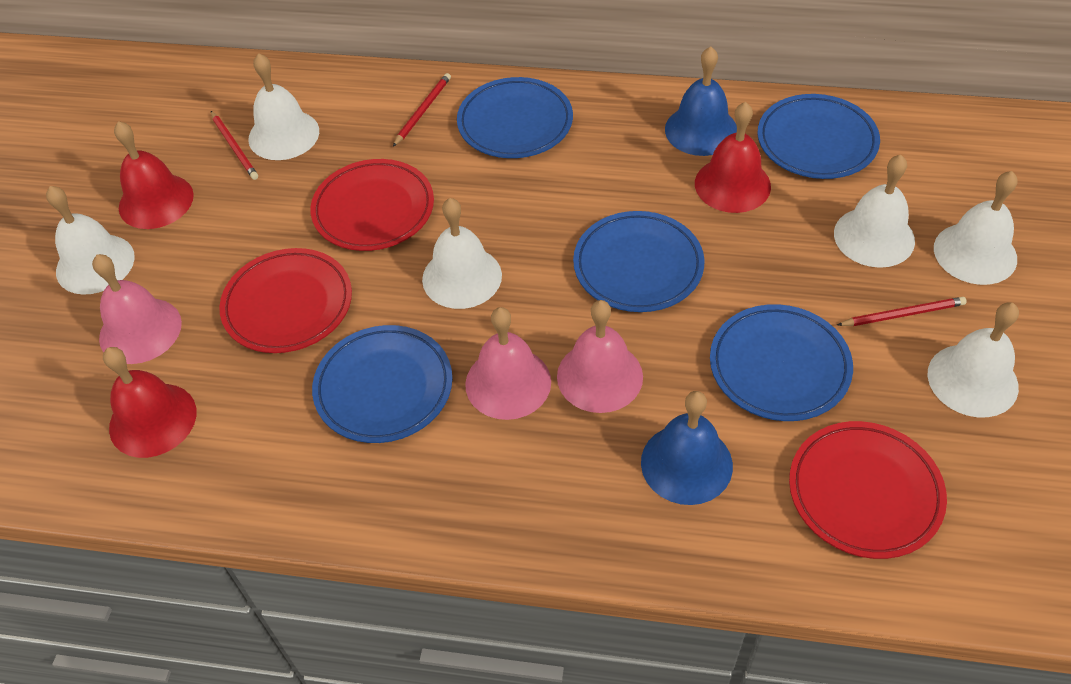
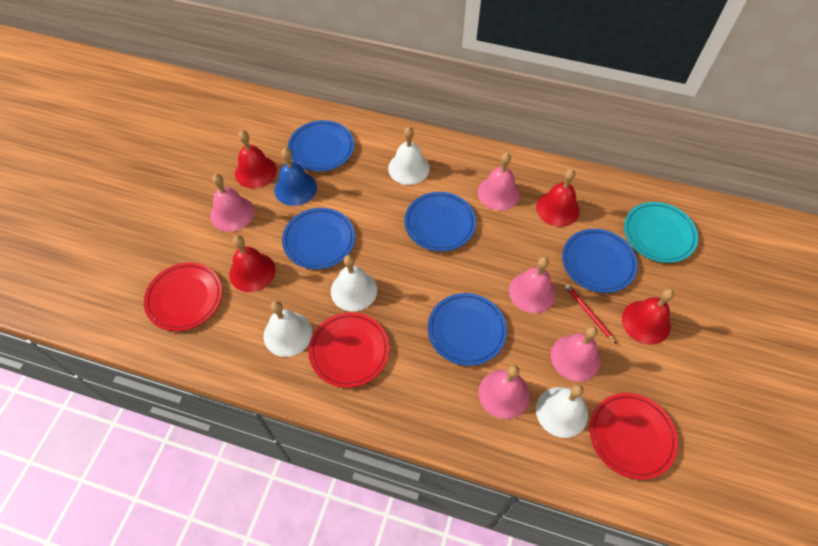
blue bell: 2 -> 1
pink bell: 3 -> 5
red bell: 3 -> 4
red pencil: 3 -> 1
turquoise plate: 0 -> 1
white bell: 6 -> 4

